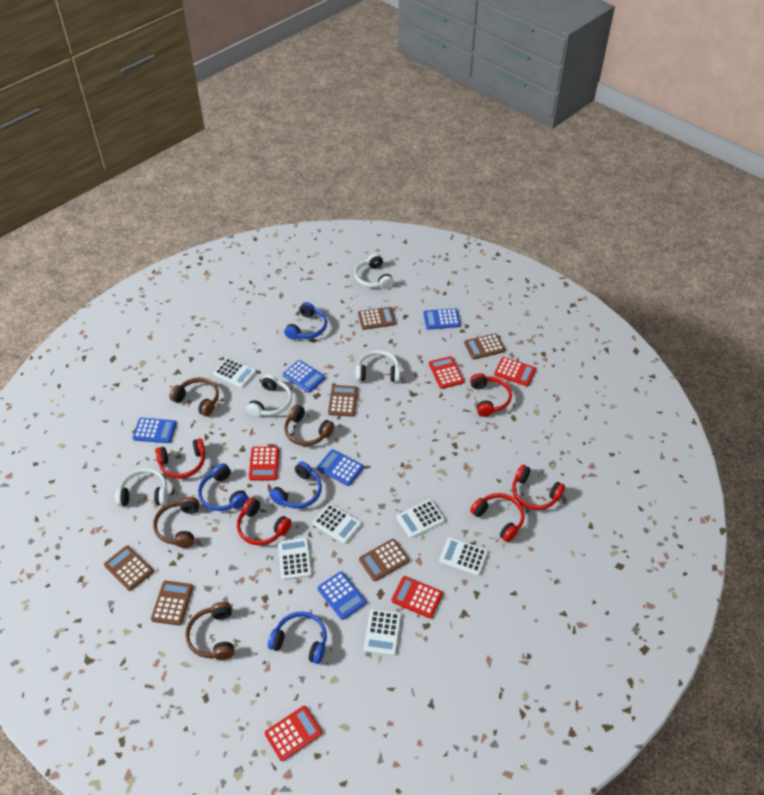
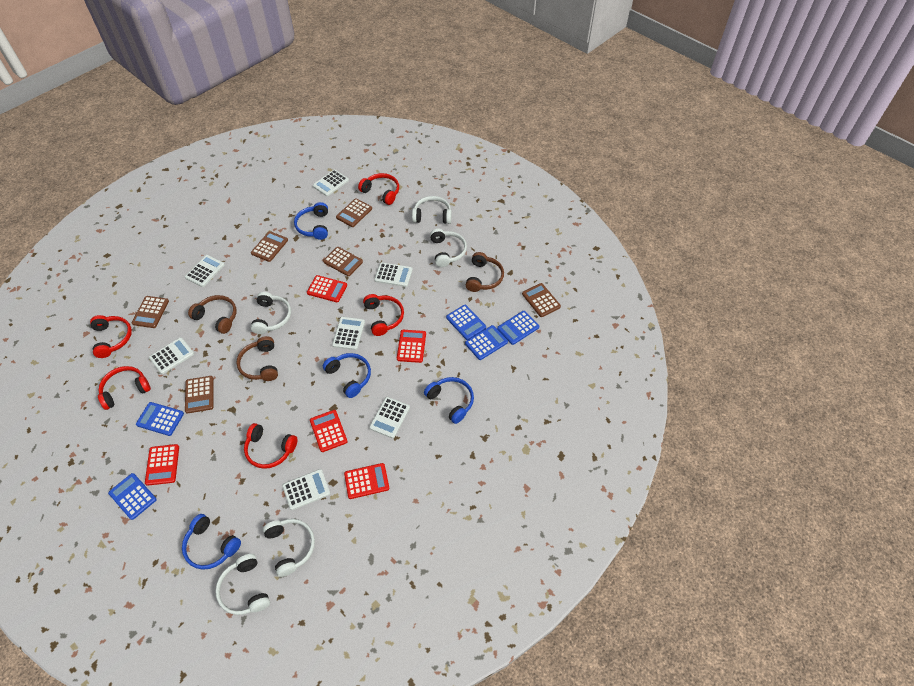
brown headphones: 4 -> 3
white calculator: 6 -> 7
white headphones: 4 -> 5

